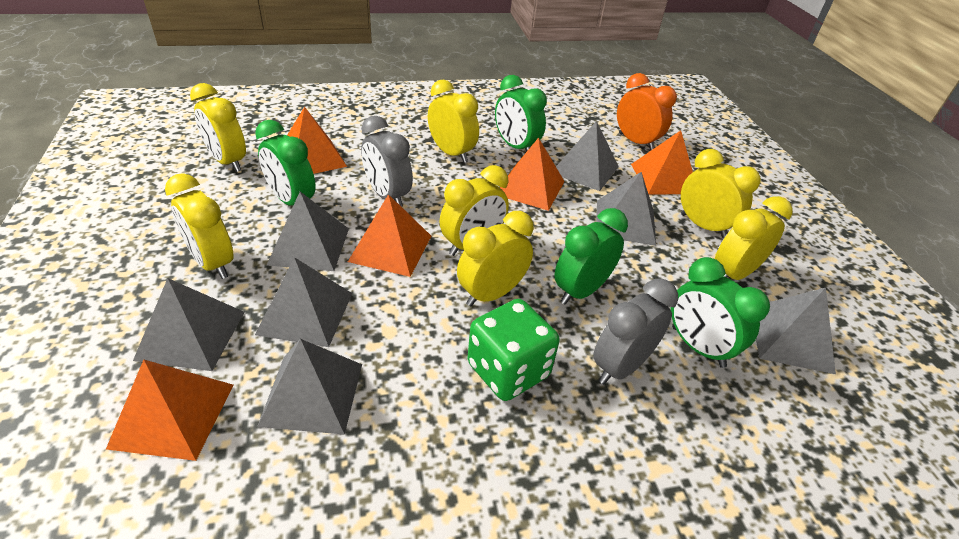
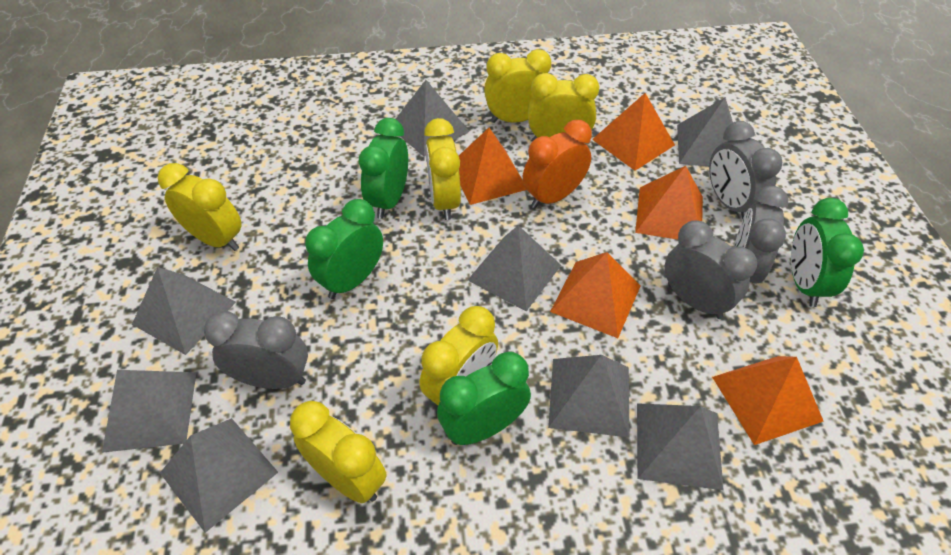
green dice: 1 -> 0
grey clock: 2 -> 4
grey pyramid: 7 -> 8
yellow clock: 7 -> 6

